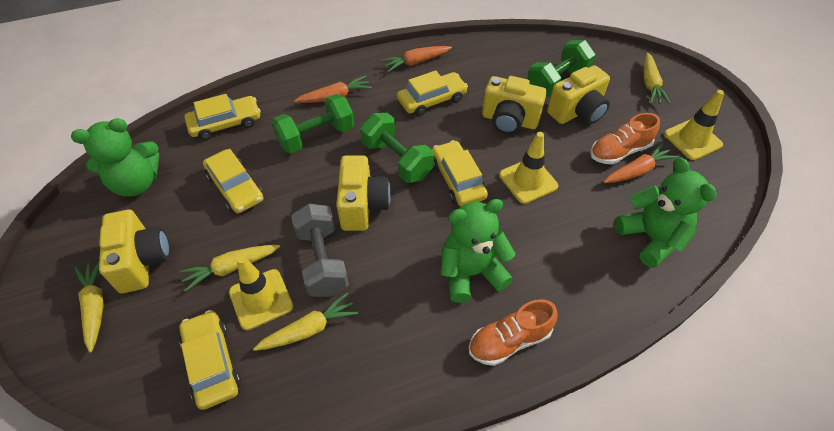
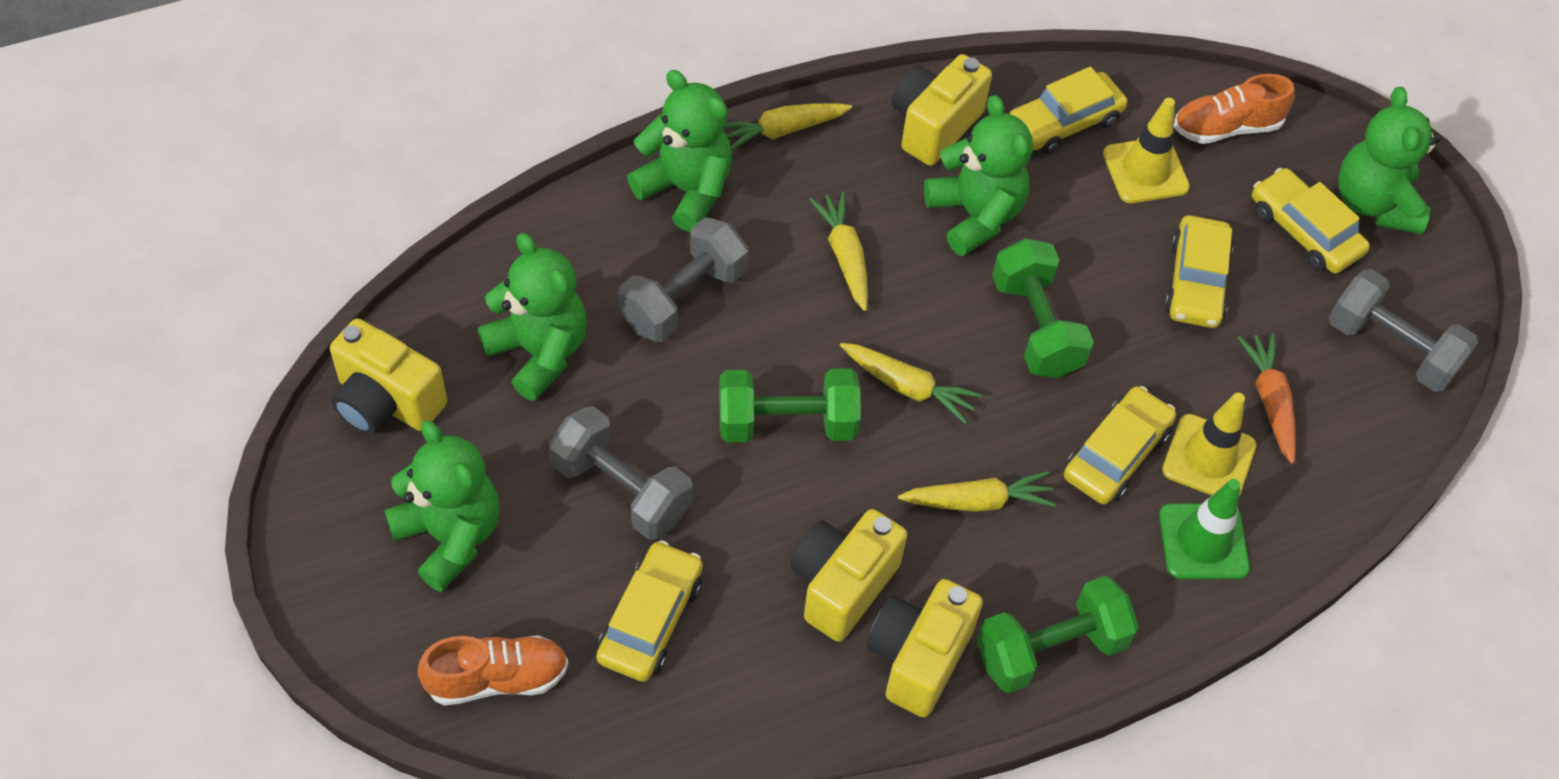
green teddy bear: 3 -> 5
green traffic cone: 0 -> 1
grey dumbbell: 1 -> 3
orange carrot: 3 -> 1
yellow traffic cone: 3 -> 2

